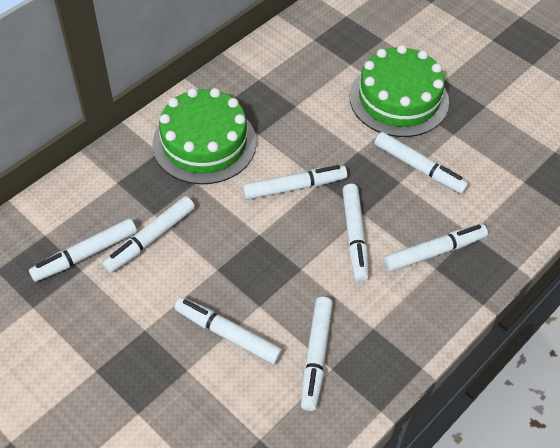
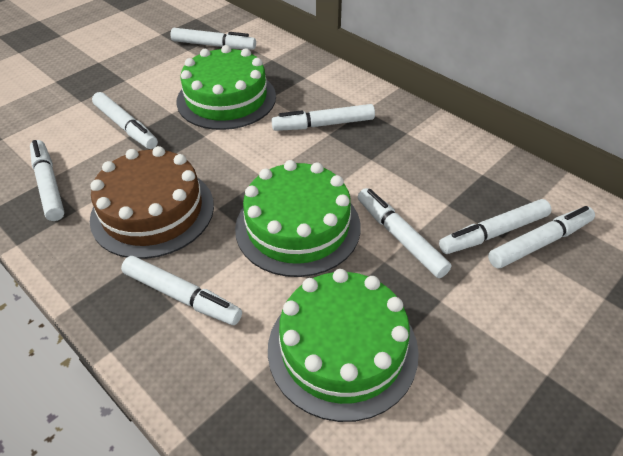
brown cake: 0 -> 1
green cake: 2 -> 3

